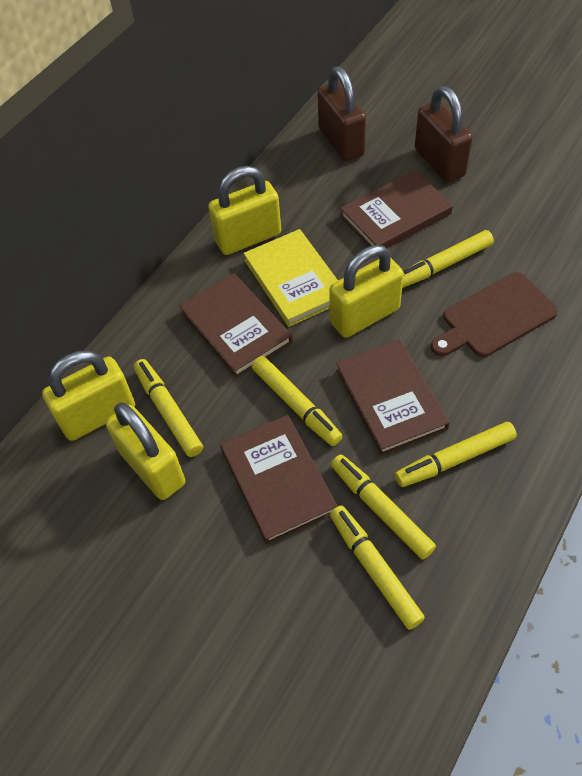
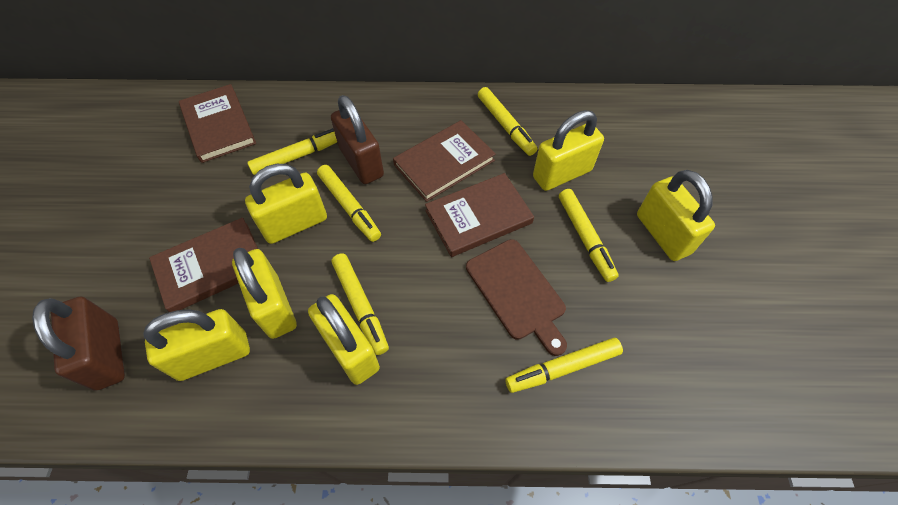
yellow book: 1 -> 0
yellow padlock: 4 -> 6

